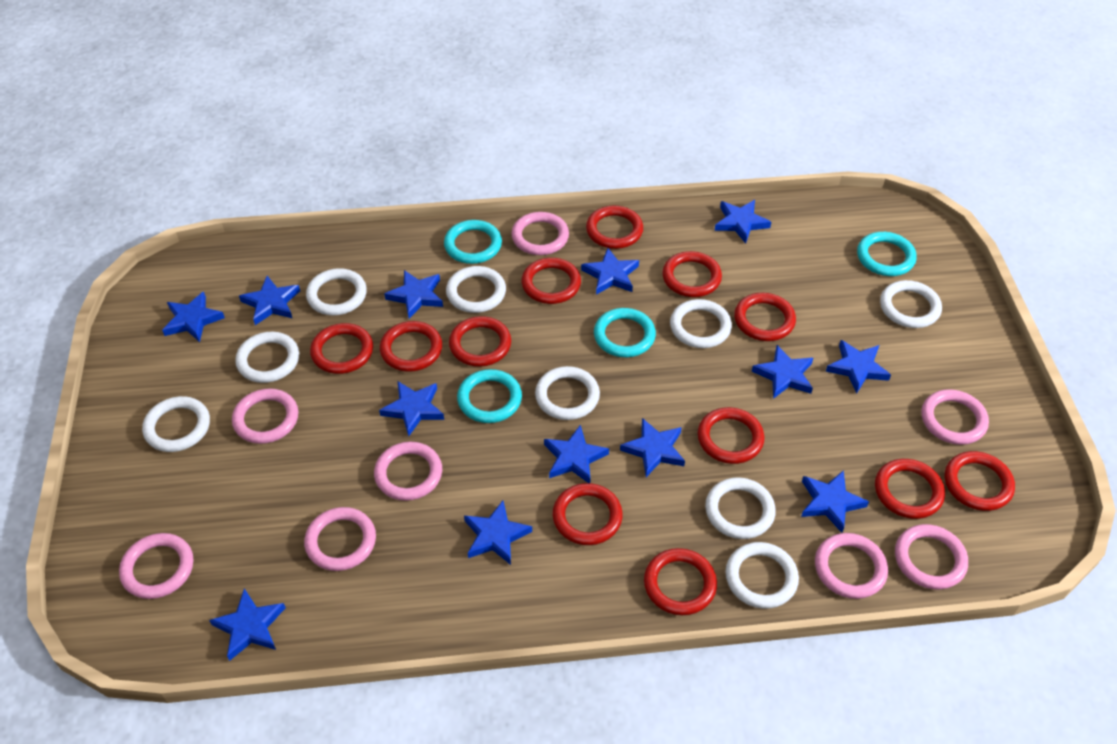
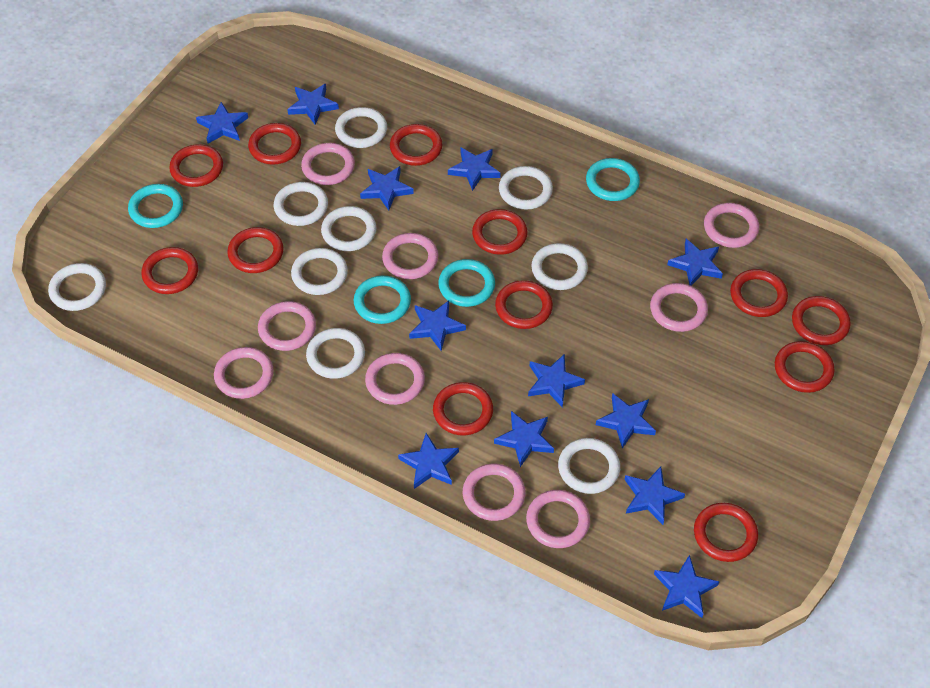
blue star: 13 -> 12
pink ring: 8 -> 9

